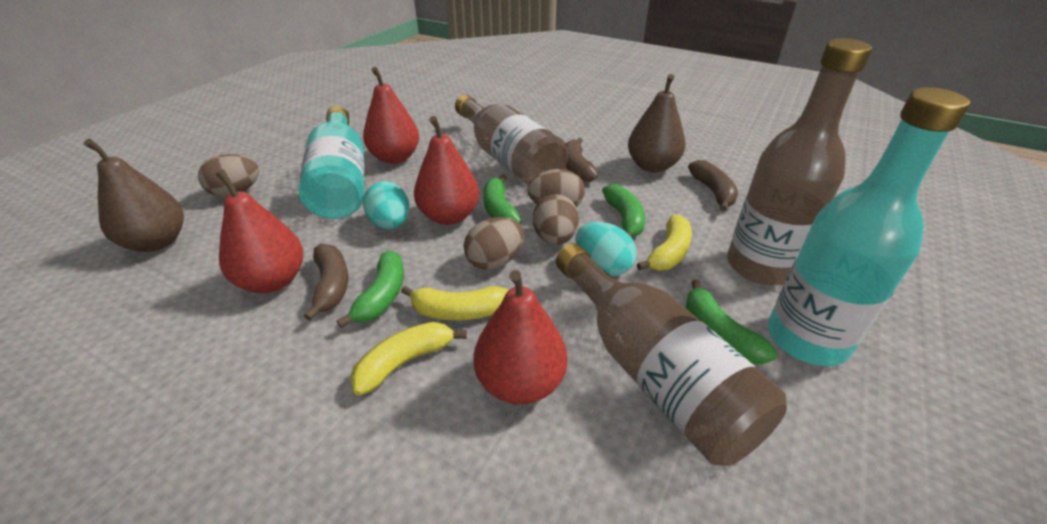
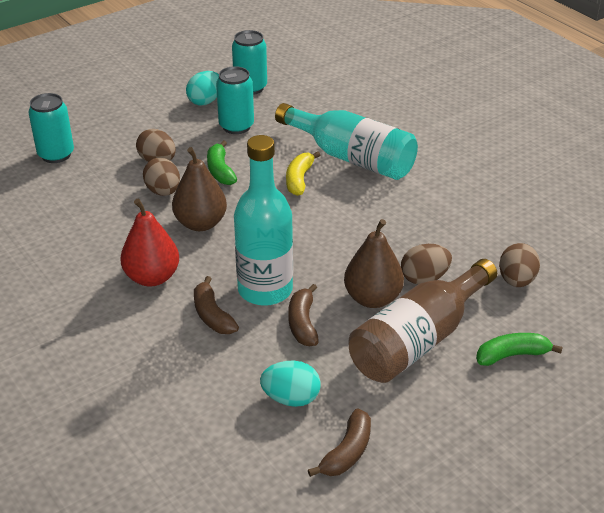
brown bottle: 3 -> 1
green banana: 4 -> 2
red pear: 4 -> 1
turquoise can: 0 -> 3
yellow banana: 3 -> 1

